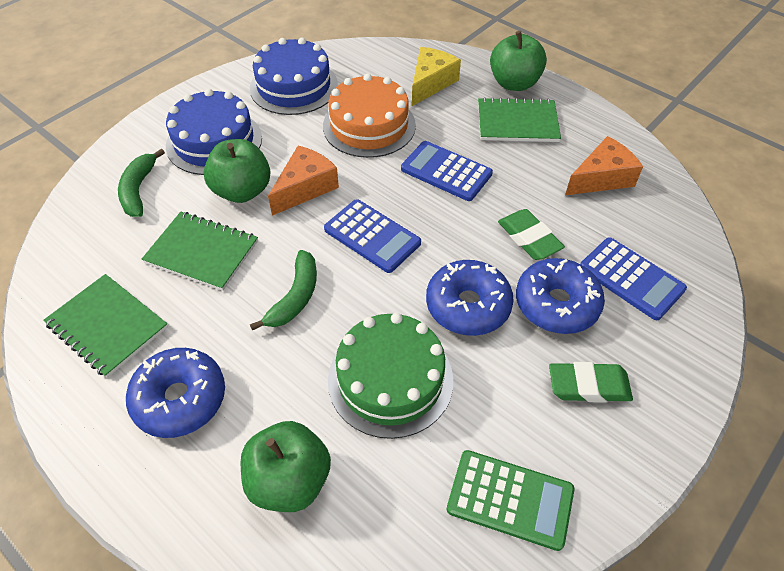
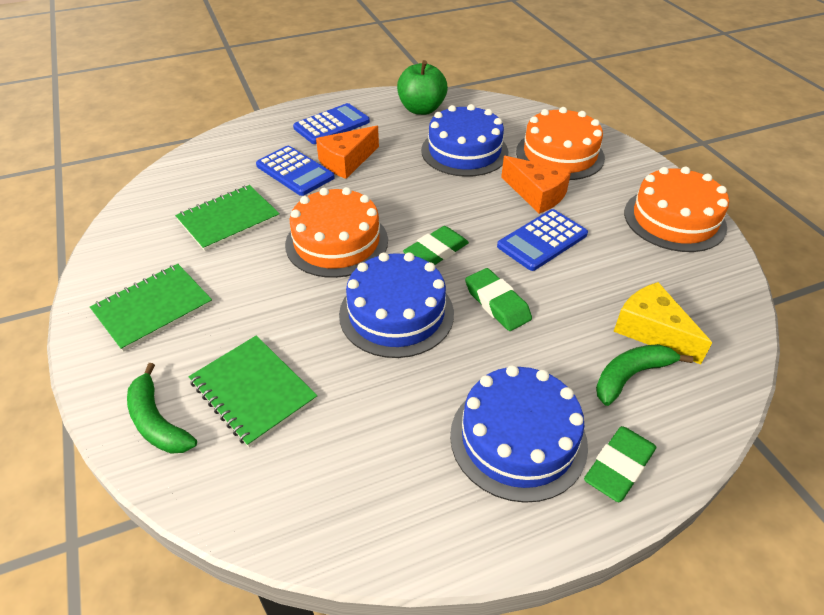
blue cake: 2 -> 3
blue donut: 3 -> 0
green apple: 3 -> 1
green cake: 1 -> 0
green calculator: 1 -> 0
green eraser: 2 -> 3
orange cake: 1 -> 3

